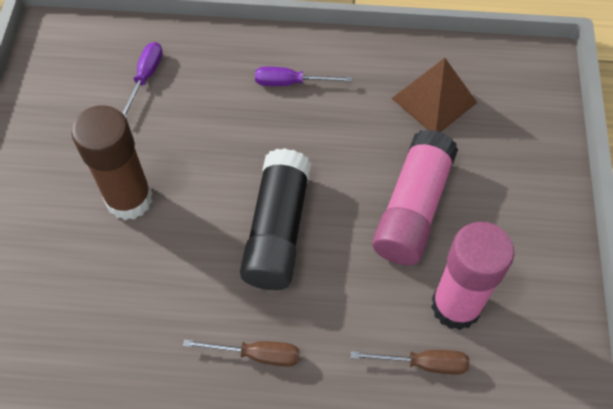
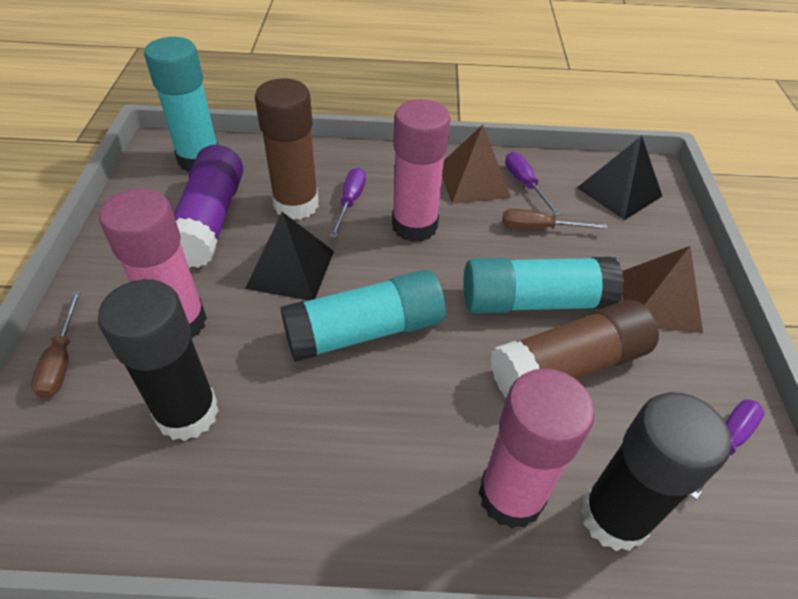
black glue stick: 1 -> 2
black pyramid: 0 -> 2
brown glue stick: 1 -> 2
brown pyramid: 1 -> 2
pink glue stick: 2 -> 3
purple glue stick: 0 -> 1
purple screwdriver: 2 -> 3
turquoise glue stick: 0 -> 3

